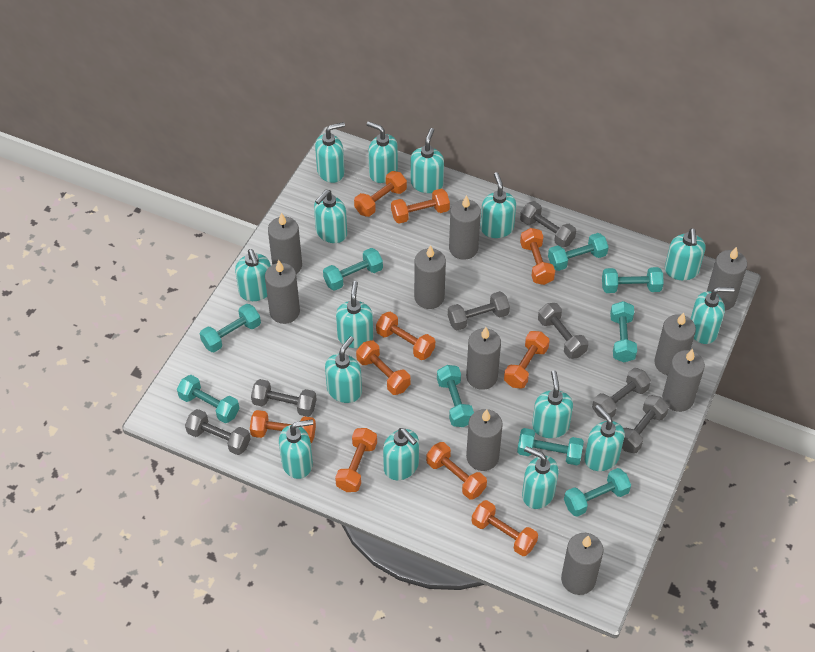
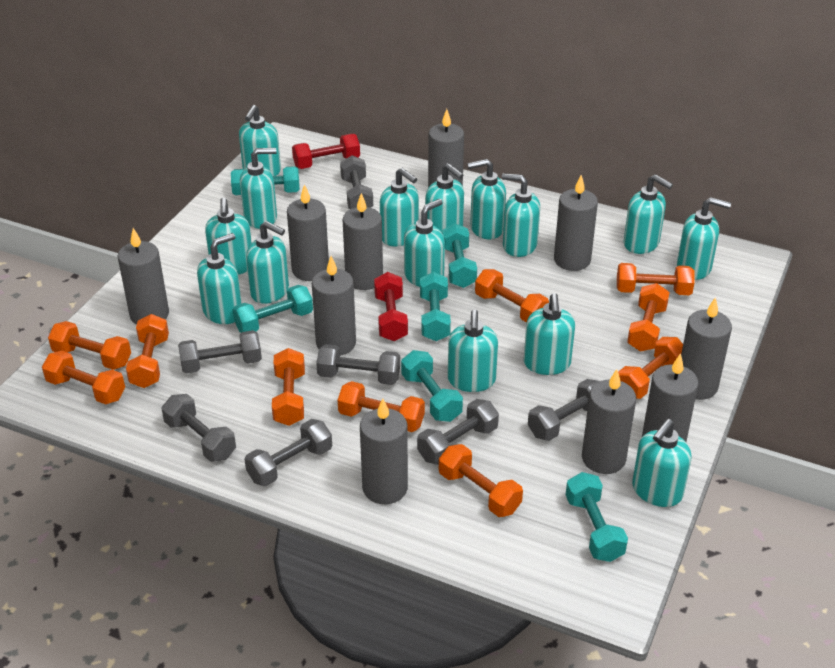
red dumbbell: 0 -> 2
turquoise dumbbell: 9 -> 6

